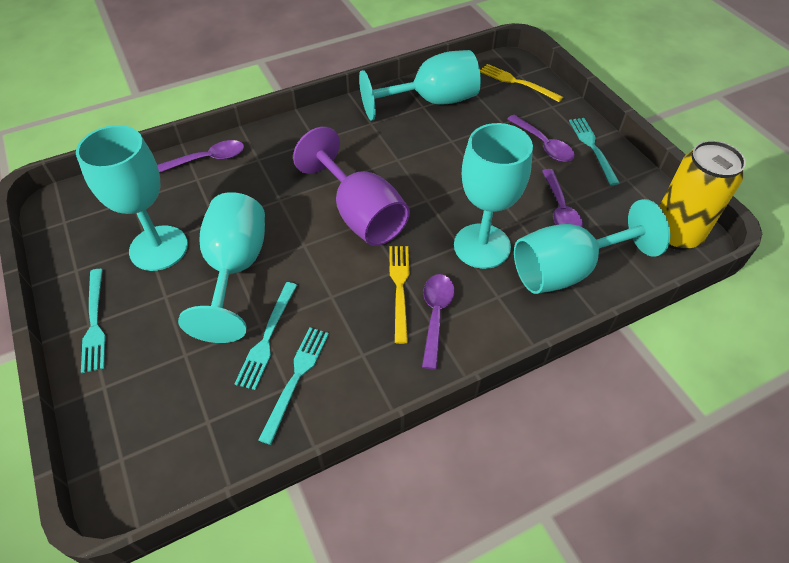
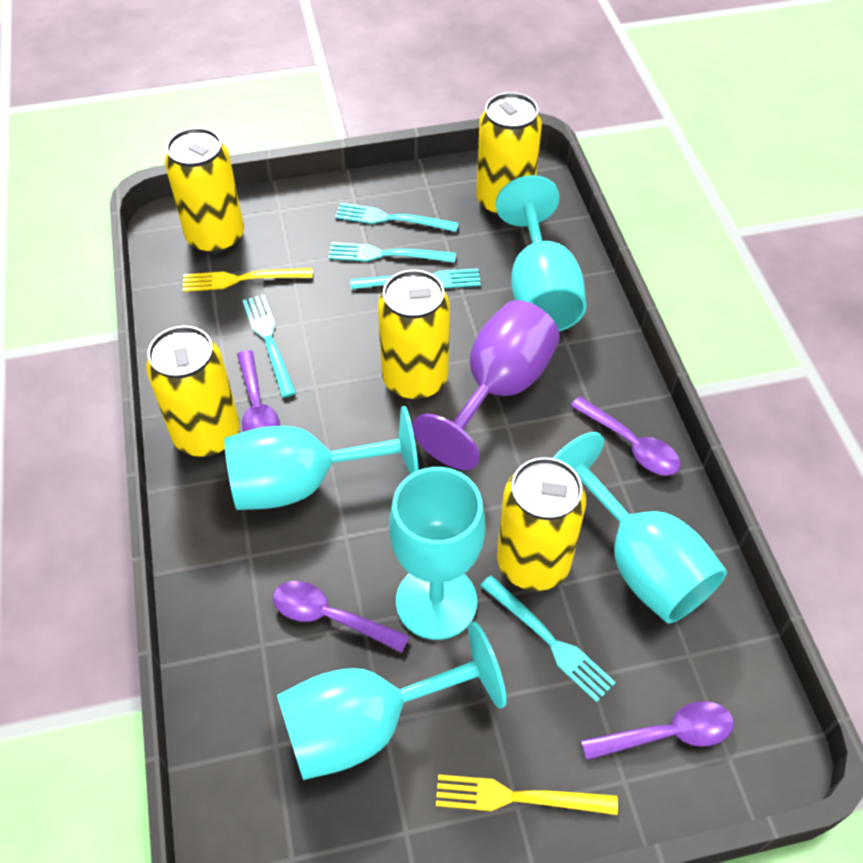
turquoise fork: 4 -> 5
yellow can: 1 -> 5

